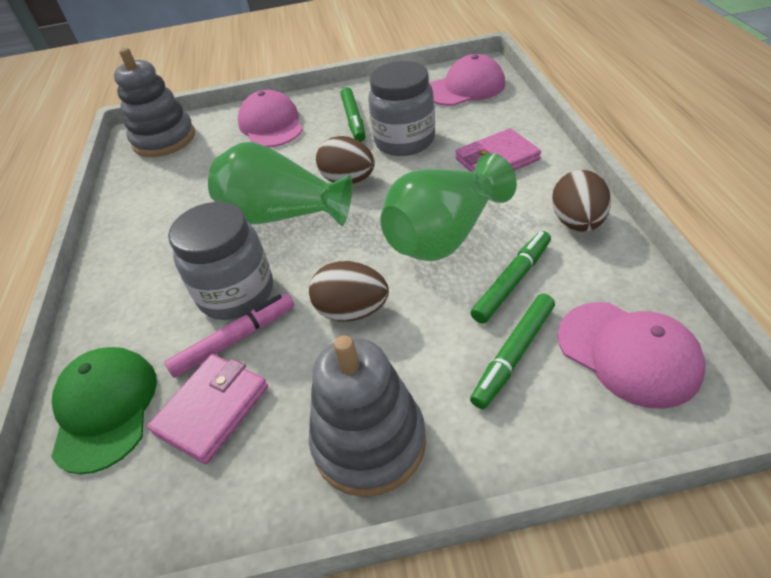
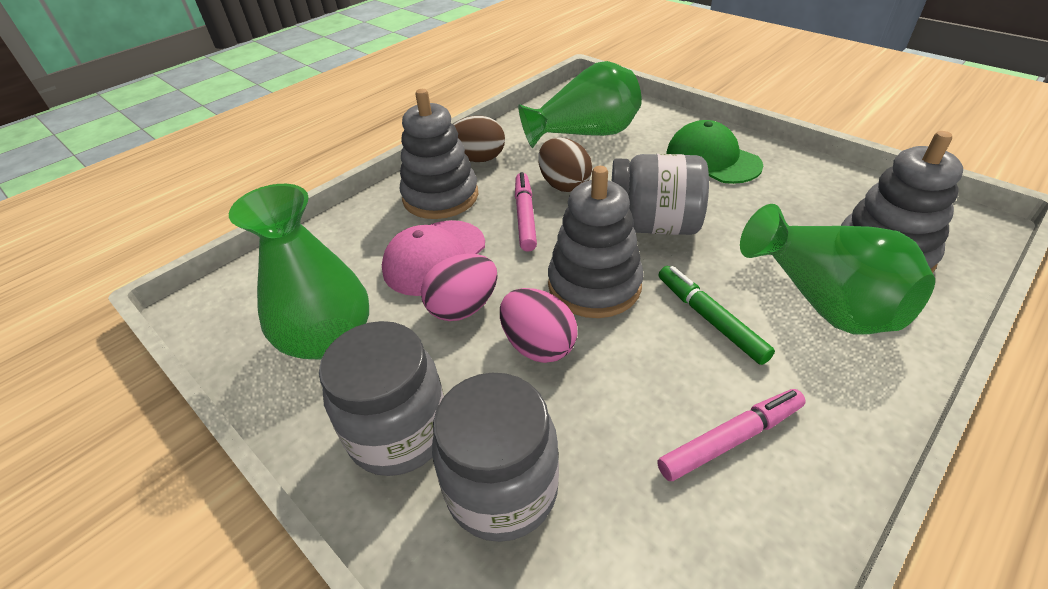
brown egg: 3 -> 2
green marker: 3 -> 1
green vase: 2 -> 3
grey jar: 2 -> 3
grey stacking toy: 2 -> 3
pink cap: 3 -> 1
pink egg: 0 -> 2
pink marker: 1 -> 2
pink wallet: 2 -> 0

